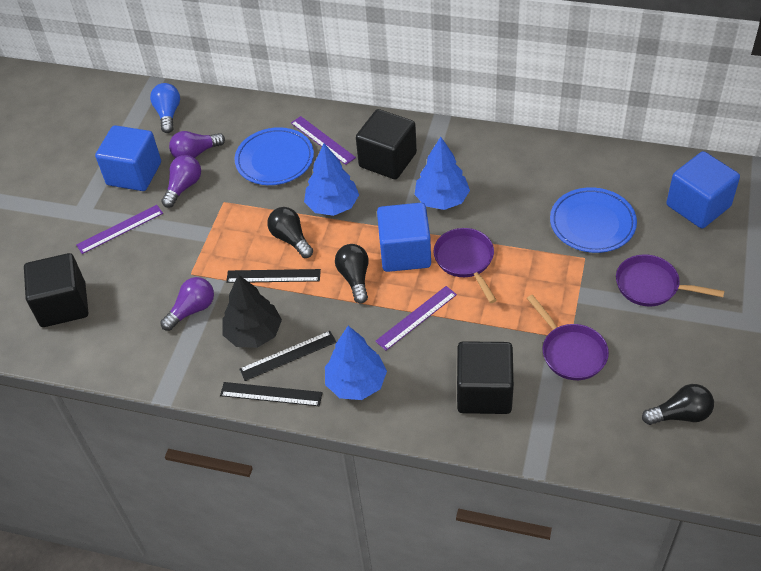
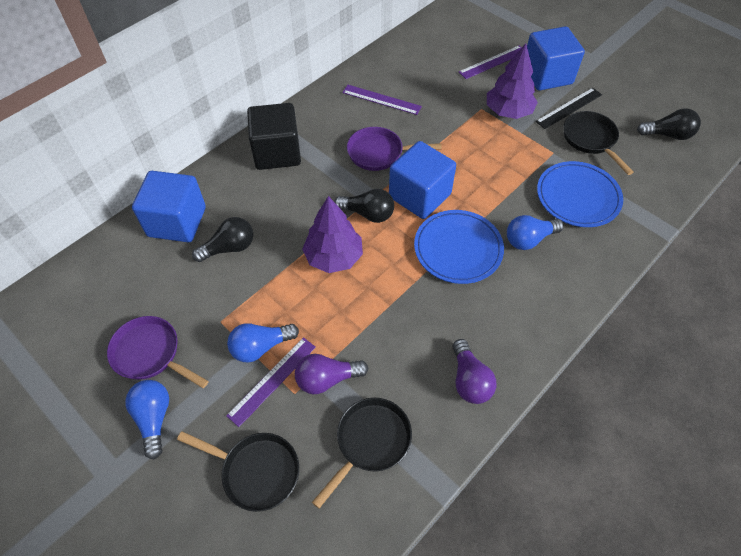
black cube: 3 -> 1
black pan: 0 -> 3
black ruler: 3 -> 1
black tree: 1 -> 0
blue light bulb: 1 -> 3
blue tree: 3 -> 0
purple light bulb: 3 -> 2
purple pan: 3 -> 2
purple tree: 0 -> 2

